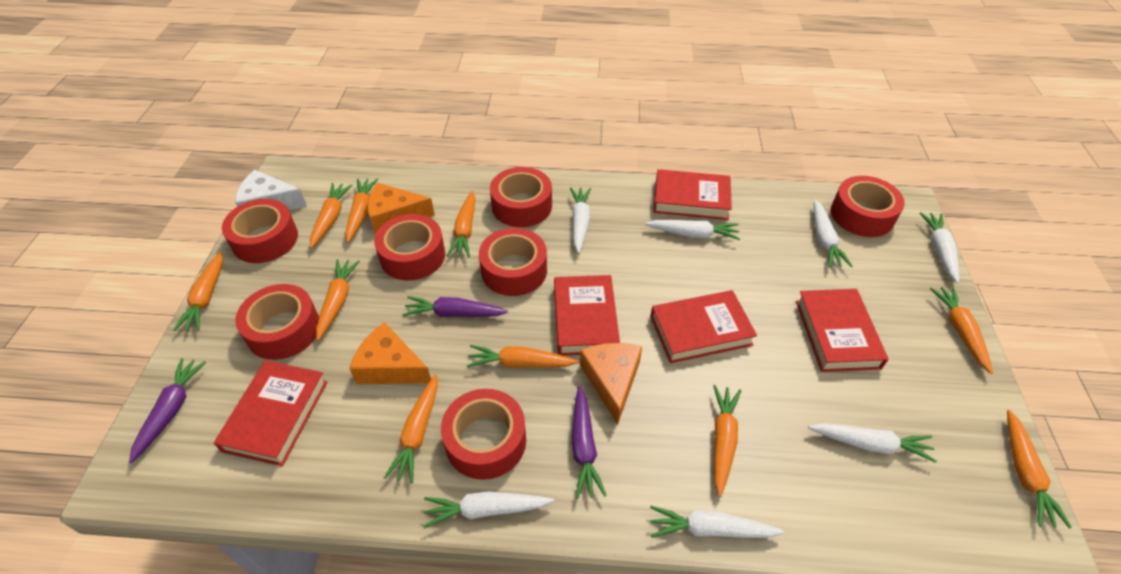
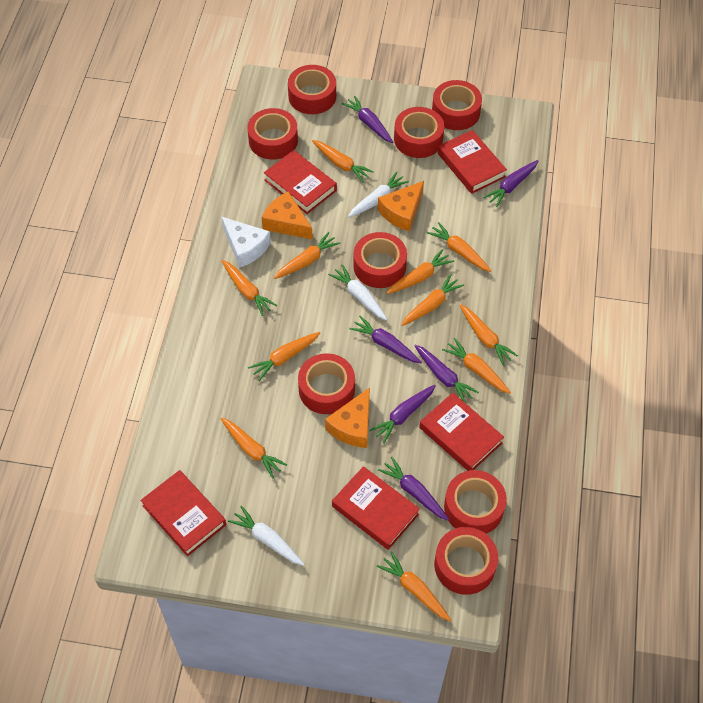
orange carrot: 10 -> 11
purple carrot: 3 -> 6
red tape: 7 -> 8
white carrot: 7 -> 3

